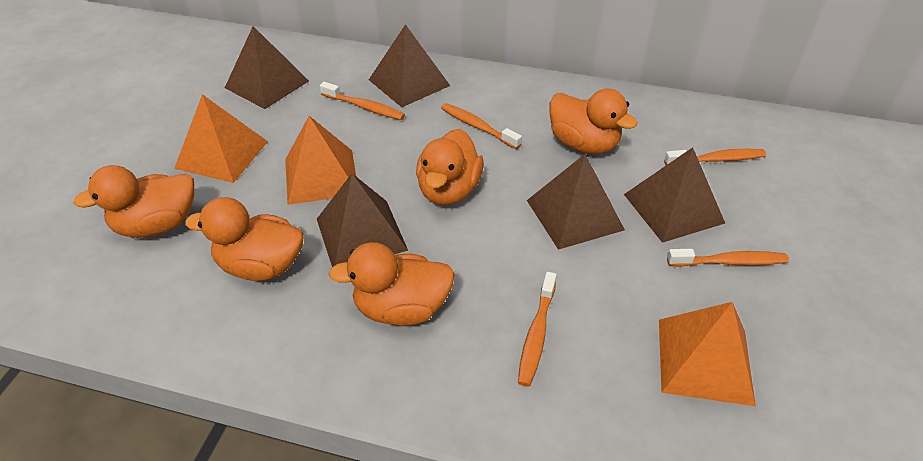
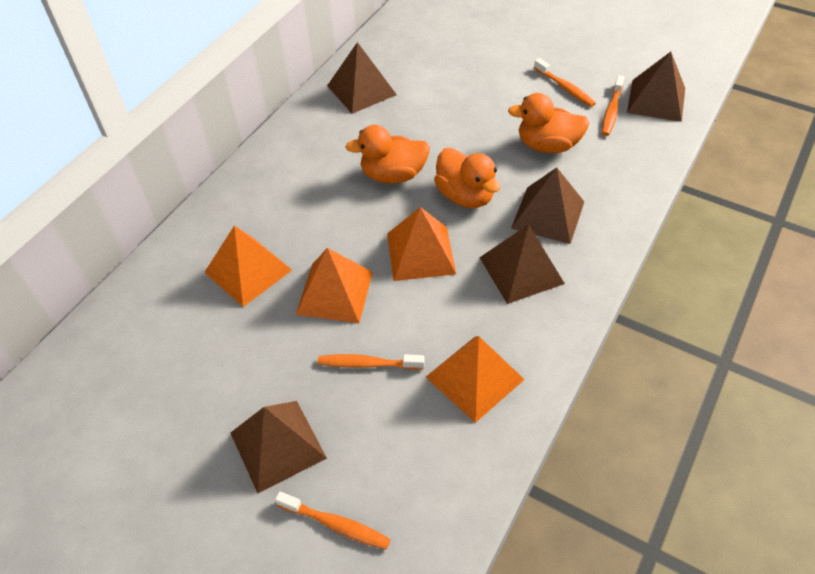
orange duck: 5 -> 3
orange pyramid: 3 -> 4
orange toothbrush: 5 -> 4

